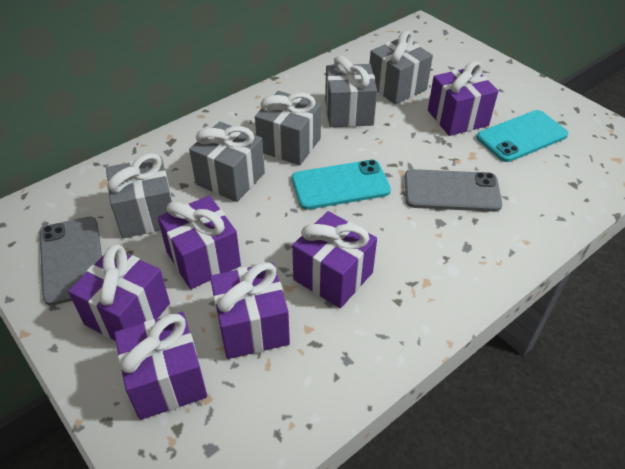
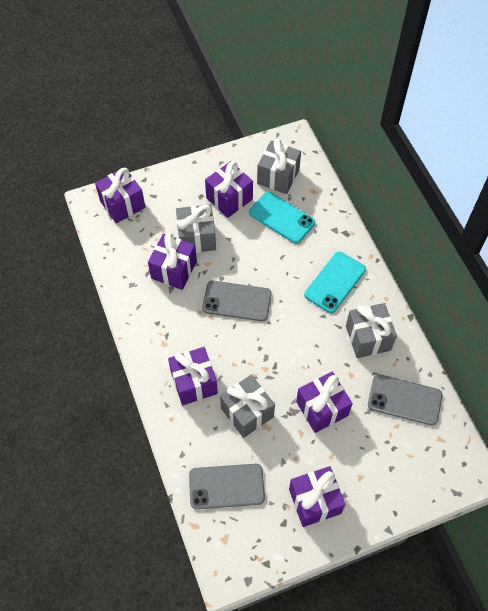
grey gift: 5 -> 4
grey phone: 2 -> 3

